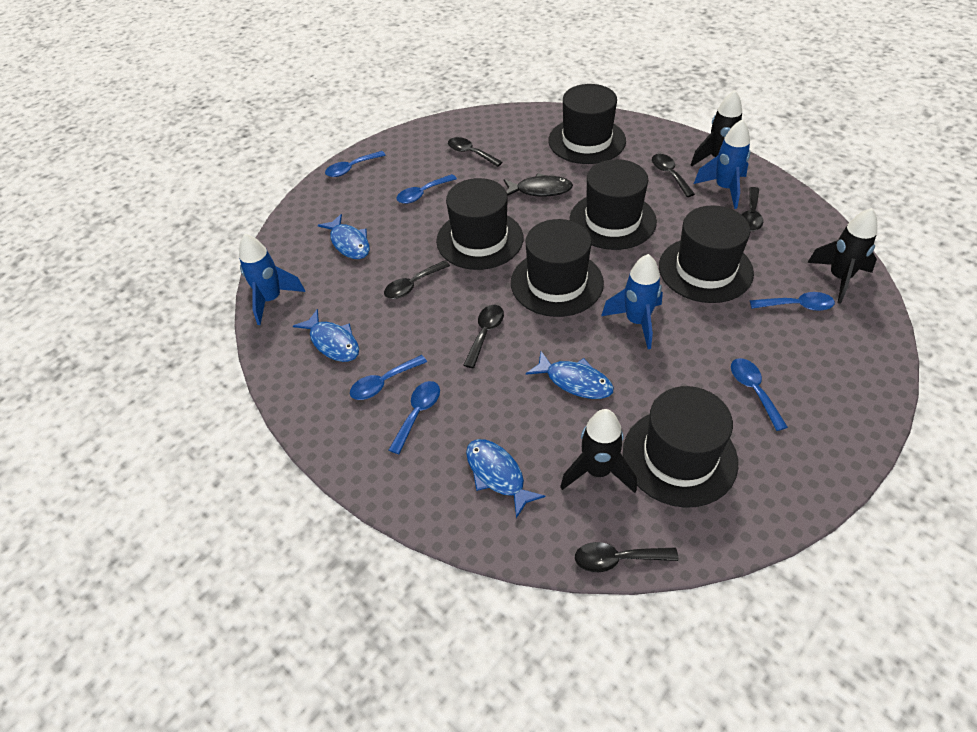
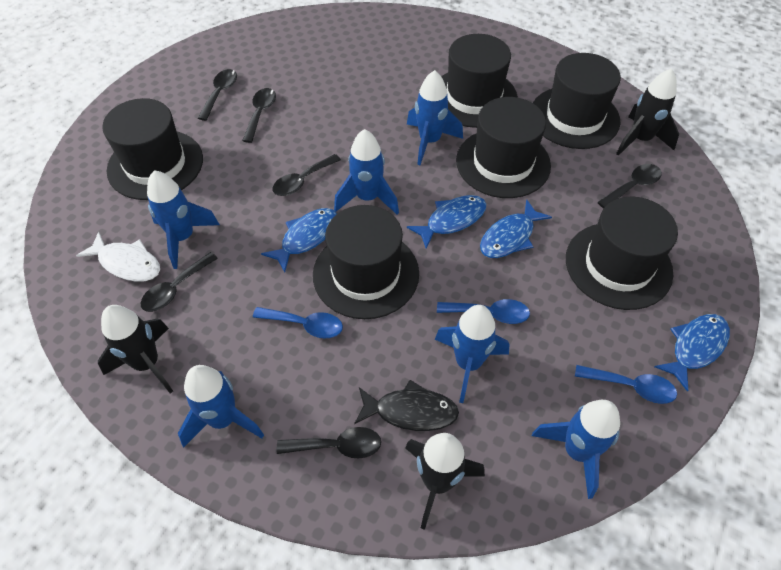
blue rocket: 3 -> 6
blue spoon: 6 -> 3
white fish: 0 -> 1

